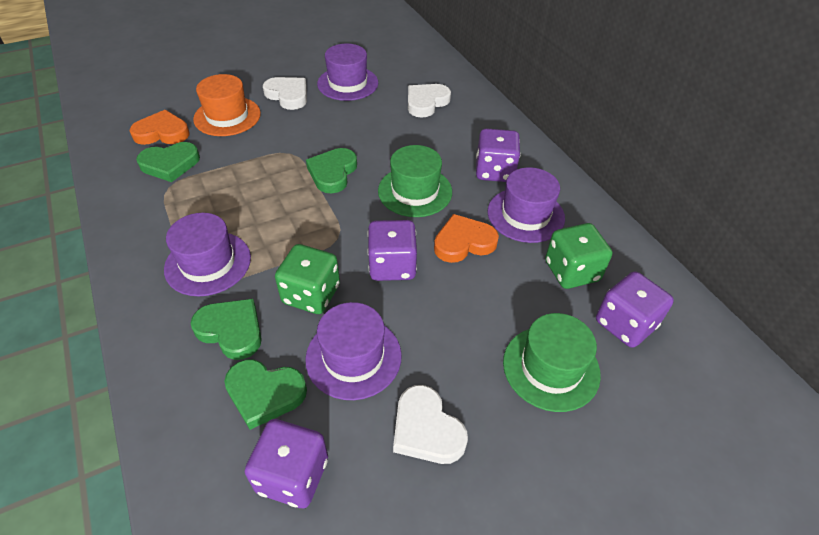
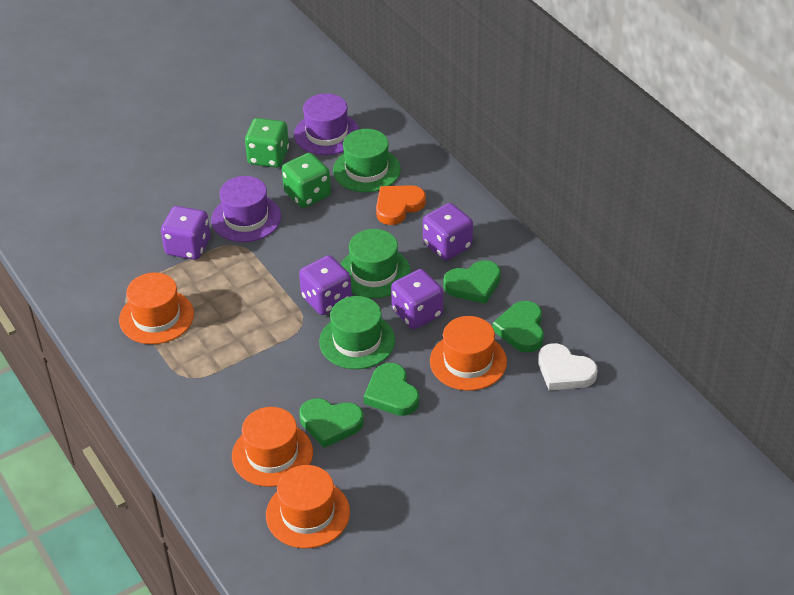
green hat: 2 -> 3
orange hat: 1 -> 4
orange heart: 2 -> 1
purple hat: 4 -> 2
white heart: 3 -> 1

